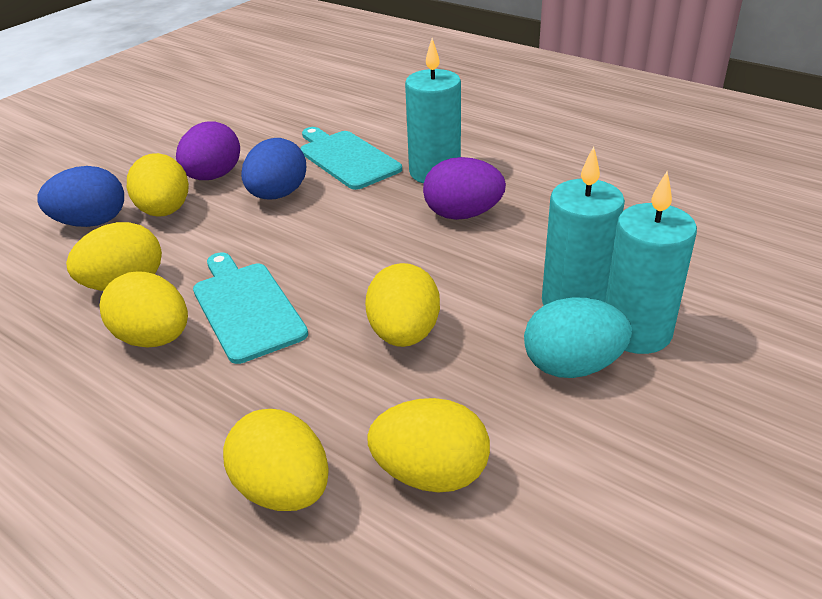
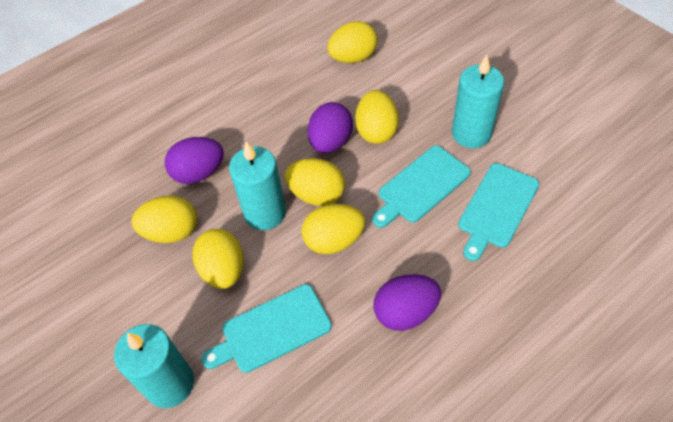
blue egg: 2 -> 0
purple egg: 2 -> 3
turquoise cutting board: 2 -> 3
turquoise egg: 1 -> 0

